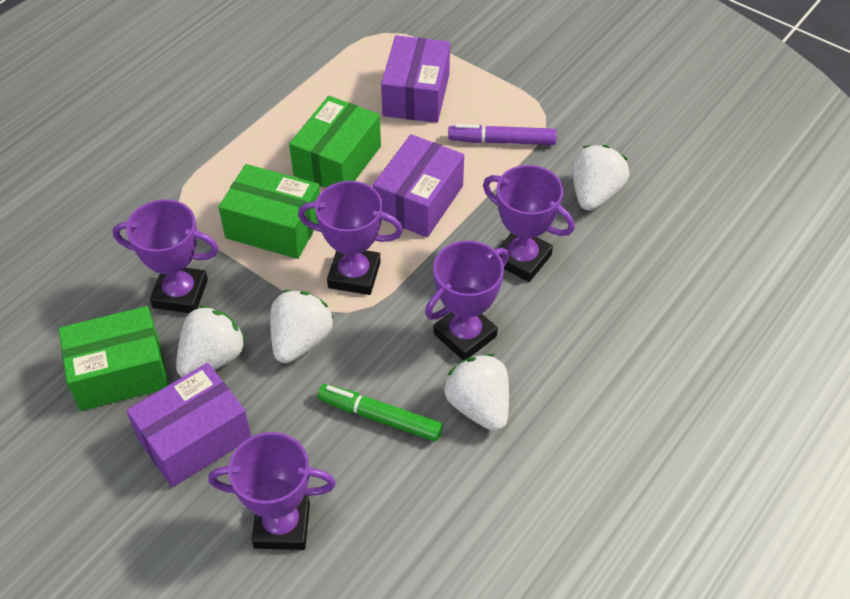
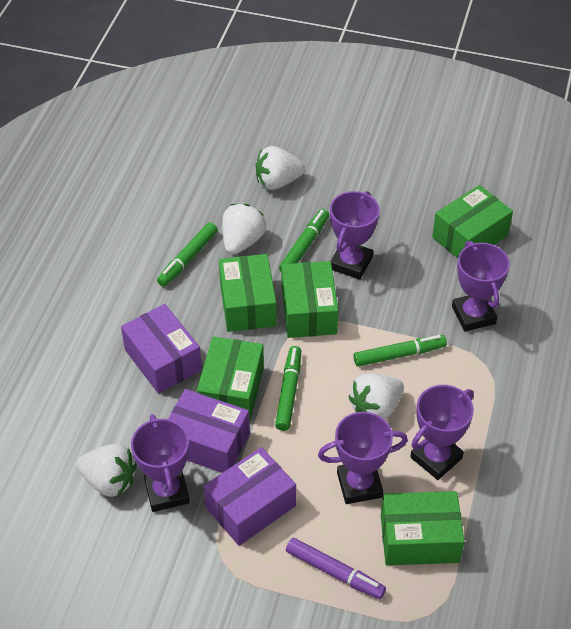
green box: 3 -> 5
green marker: 1 -> 4

